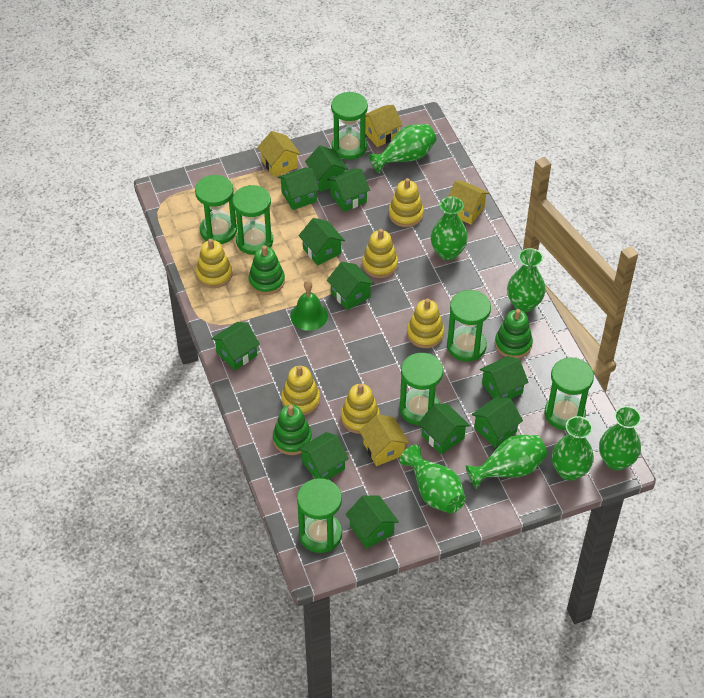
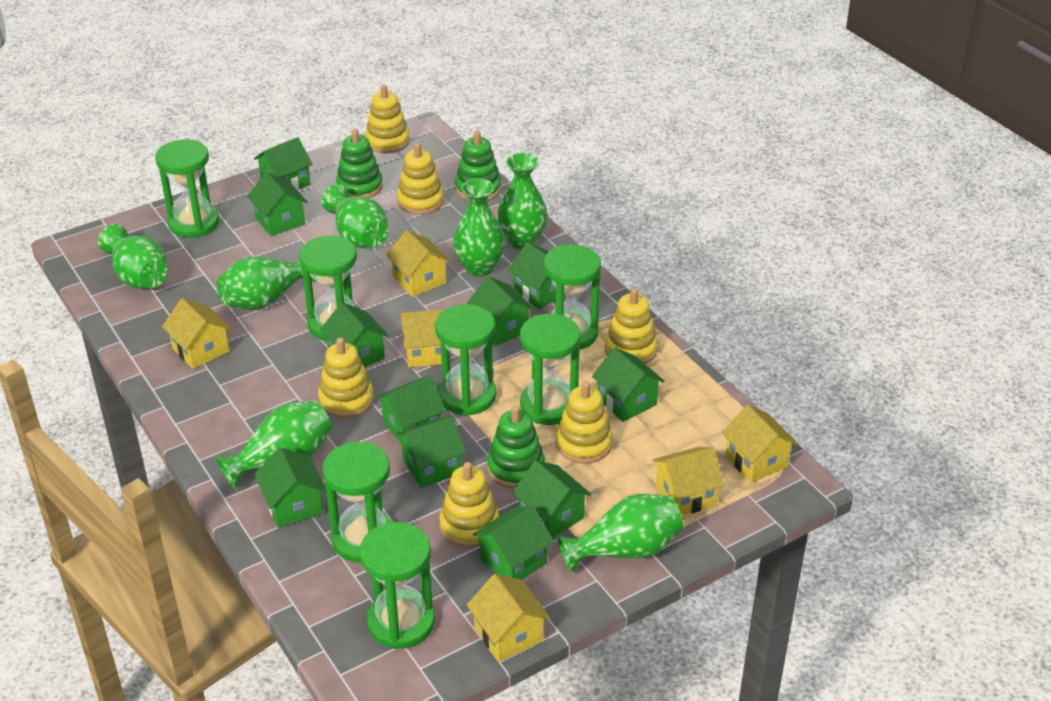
green bell: 1 -> 0
yellow house: 4 -> 6

